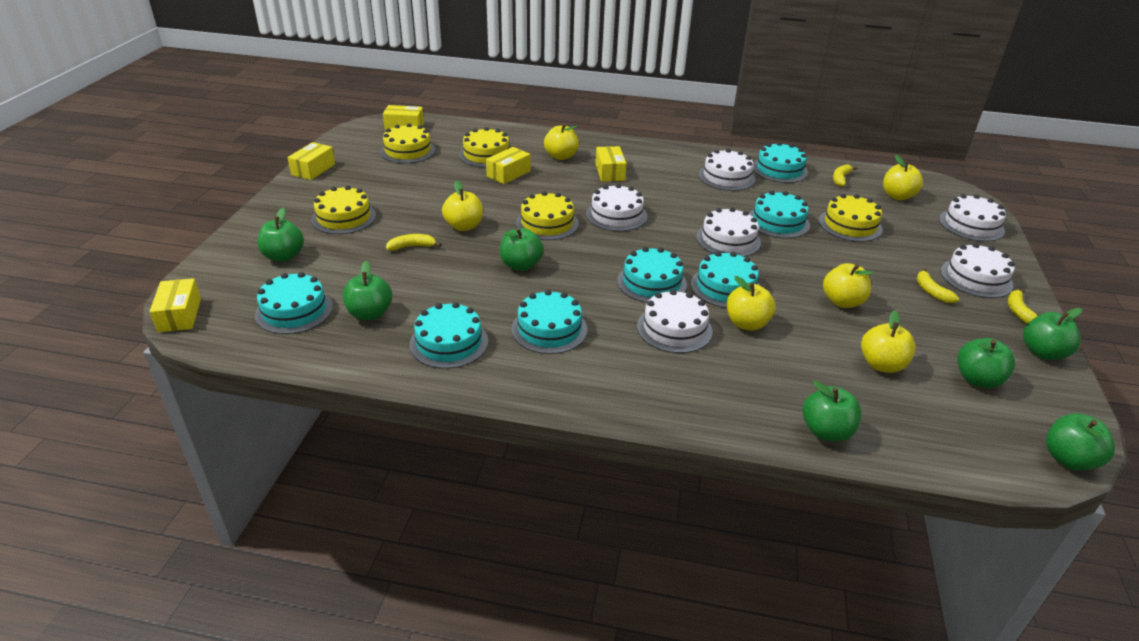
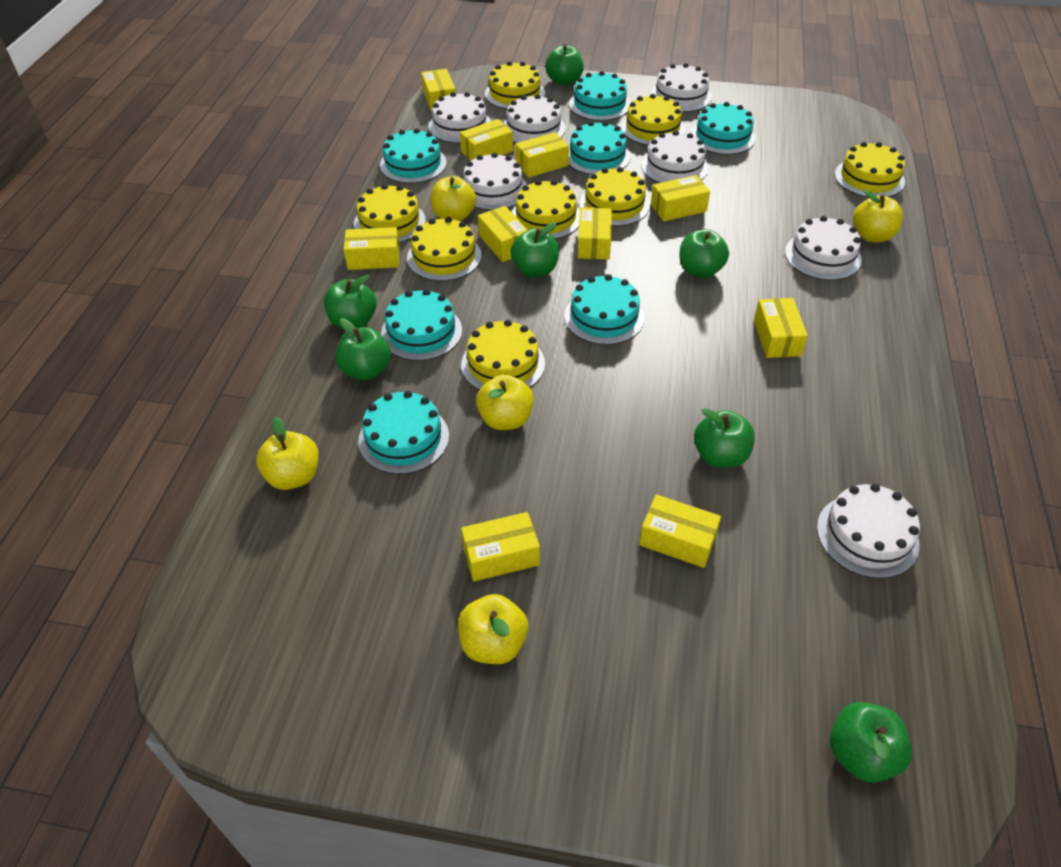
white cake: 6 -> 7
yellow apple: 6 -> 5
yellow banana: 4 -> 0
yellow box: 5 -> 10
yellow cake: 5 -> 8

